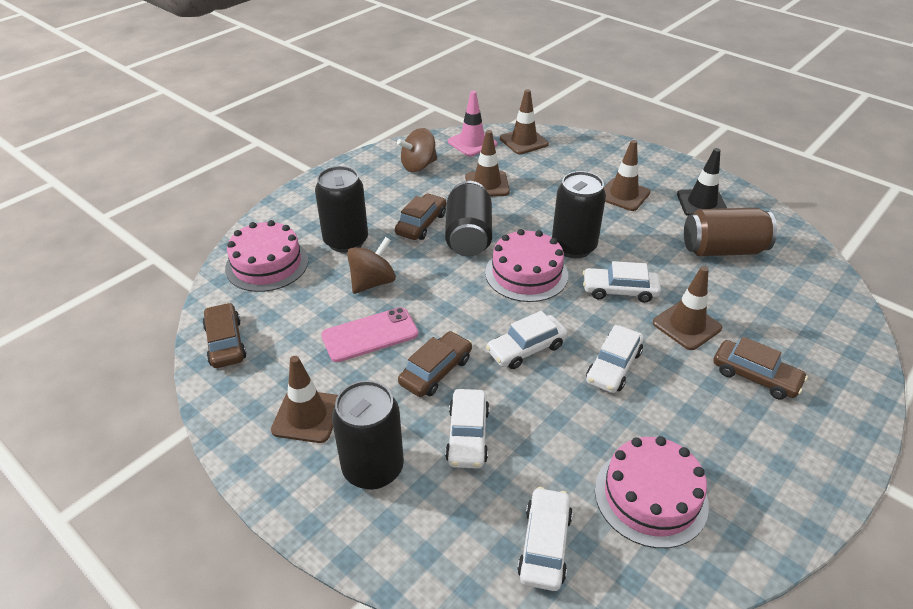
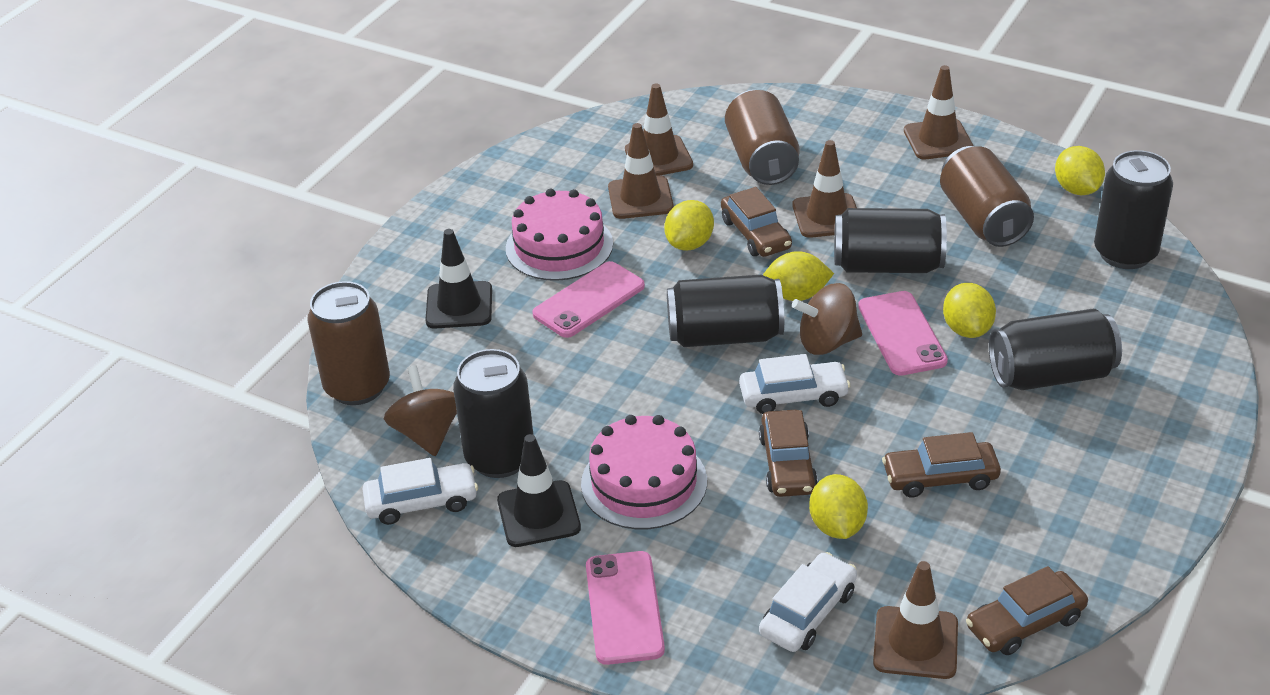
black can: 4 -> 5
black traffic cone: 1 -> 2
brown can: 1 -> 3
pink cake: 3 -> 2
pink phone: 1 -> 3
pink traffic cone: 1 -> 0
white car: 5 -> 3
yellow lemon: 0 -> 5

